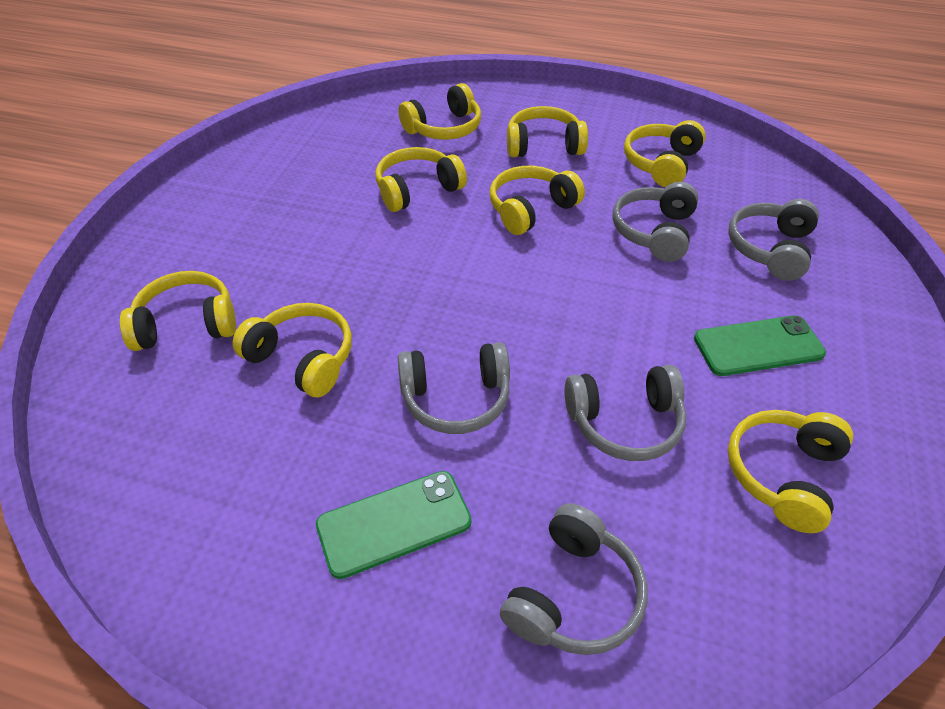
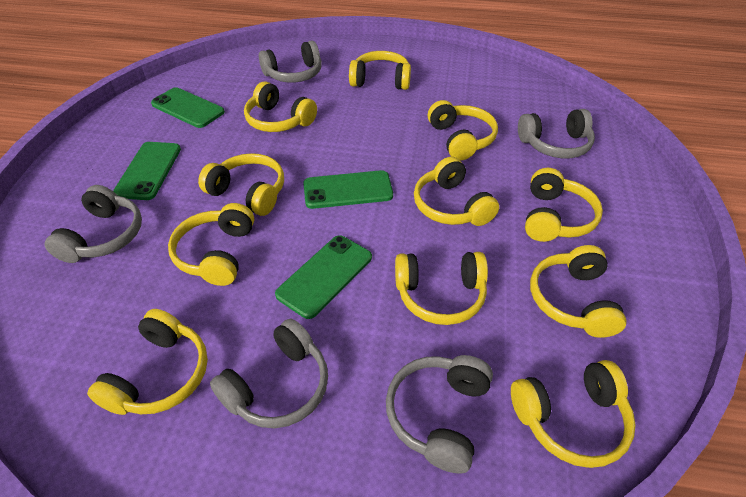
green phone: 2 -> 4
yellow headphones: 8 -> 11

